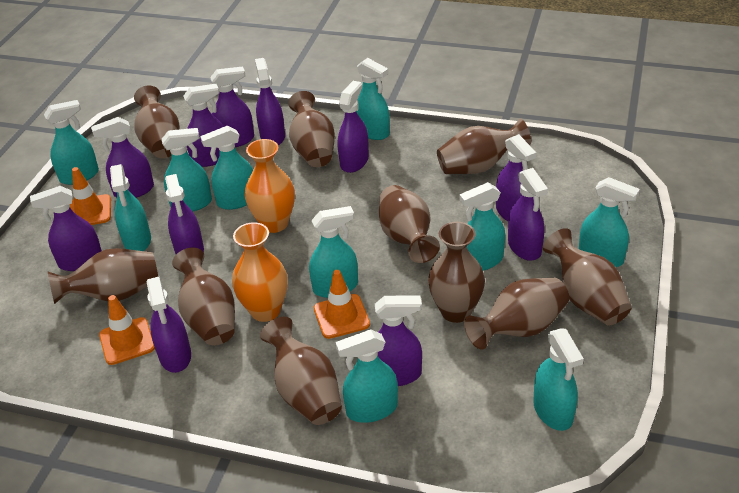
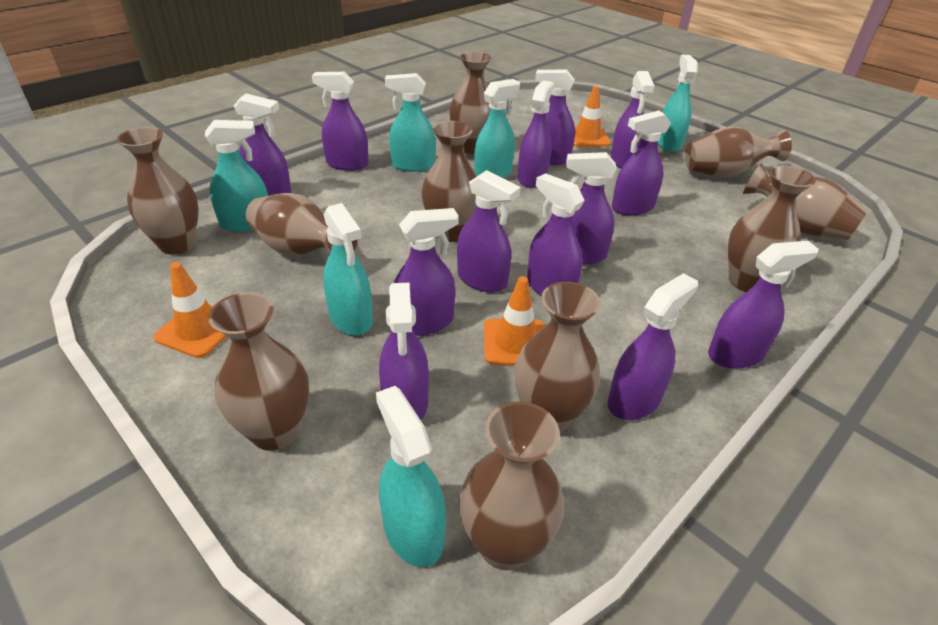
orange vase: 2 -> 0
purple spray bottle: 11 -> 13
turquoise spray bottle: 10 -> 6

